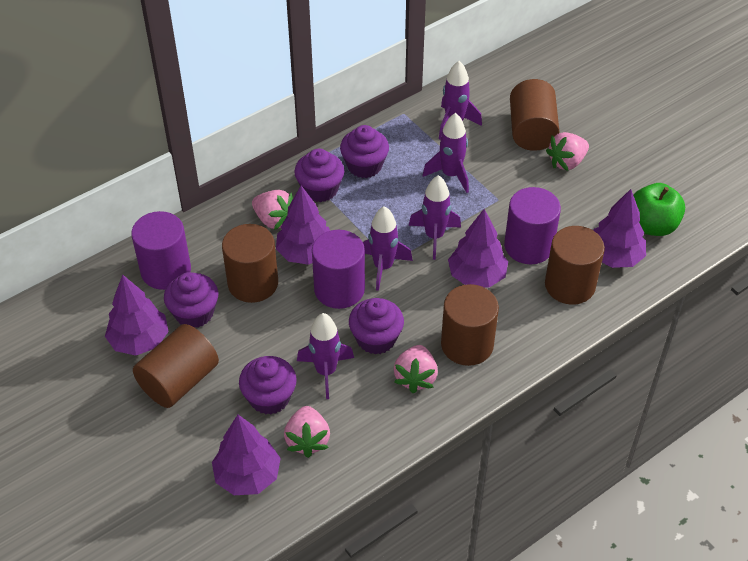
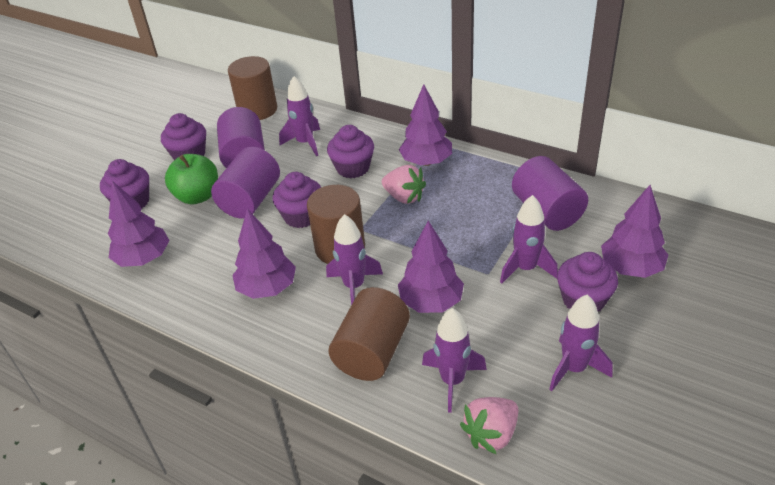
brown cylinder: 5 -> 3
pink strawberry: 4 -> 2

